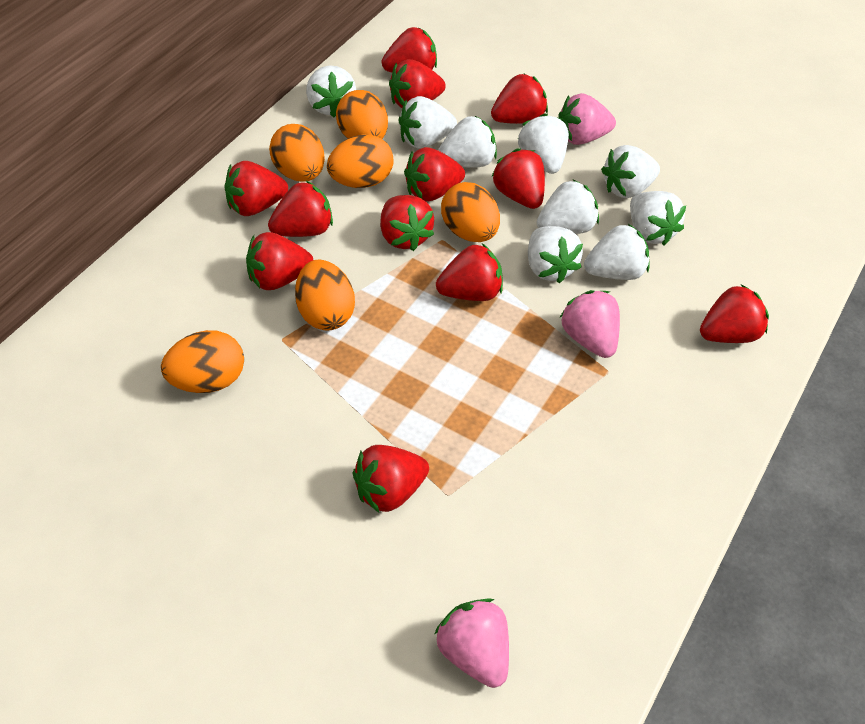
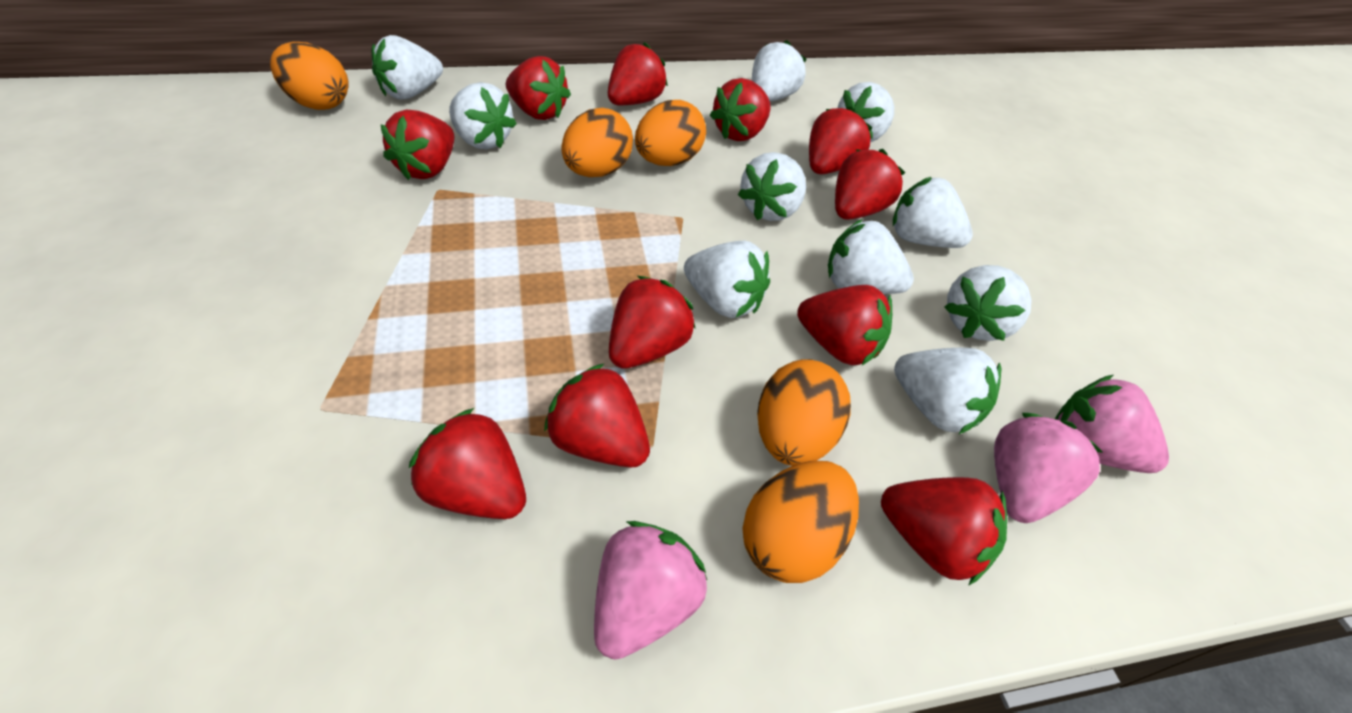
orange egg: 6 -> 5
red strawberry: 12 -> 11
white strawberry: 9 -> 10

